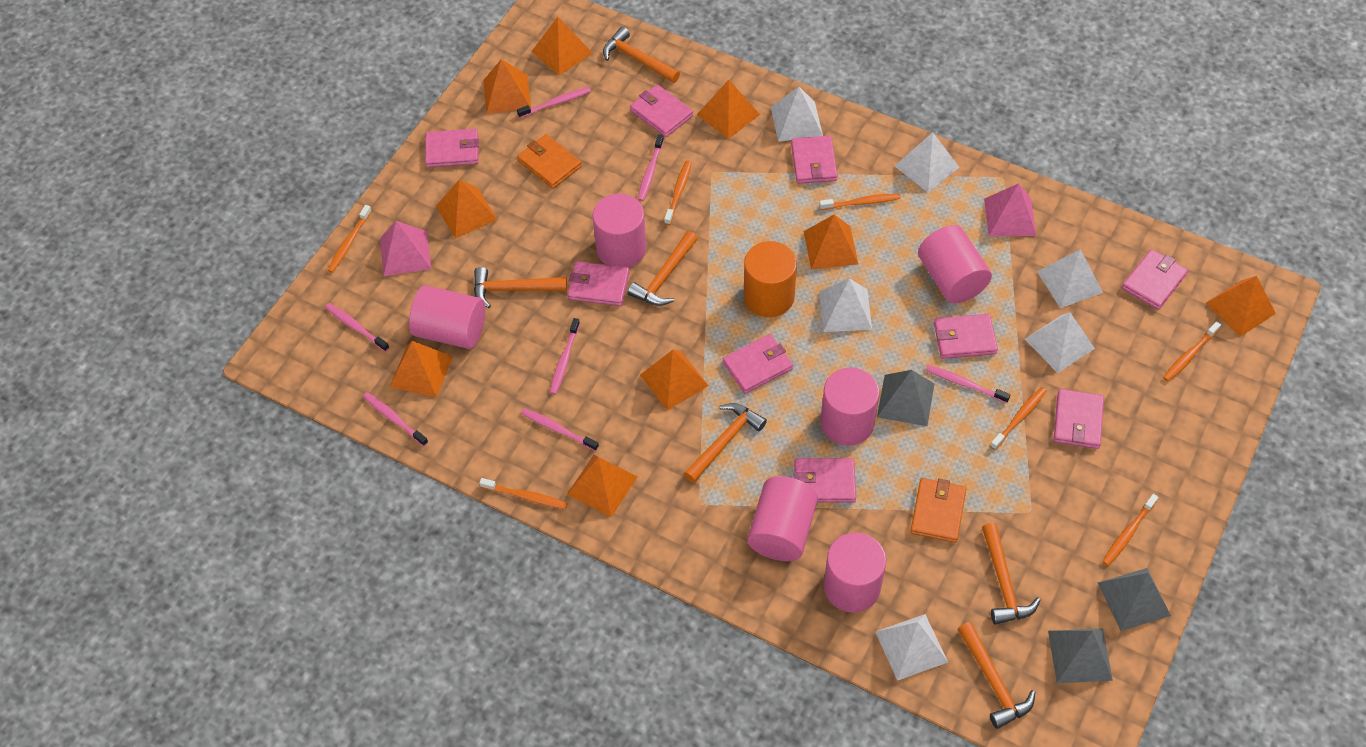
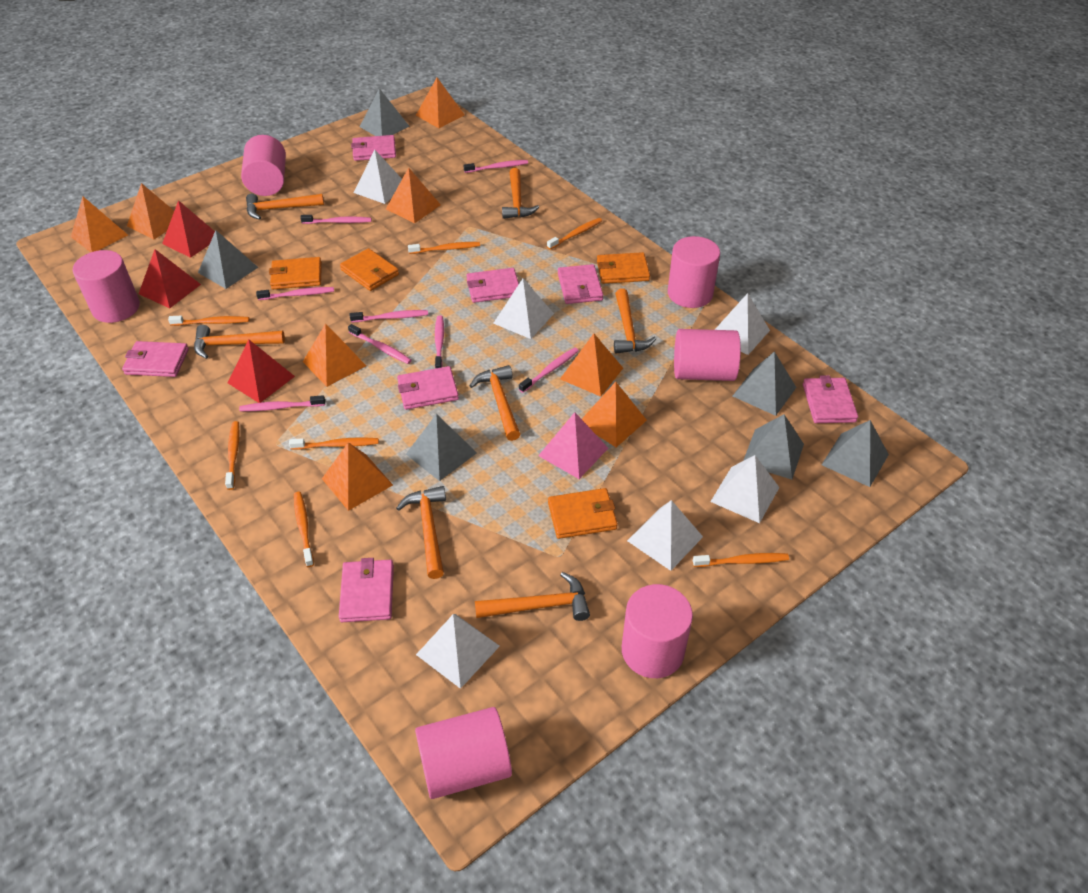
grey pyramid: 3 -> 6
orange cylinder: 1 -> 0
orange hammer: 6 -> 7
orange pyramid: 9 -> 8
orange wallet: 2 -> 4
pink pyramid: 2 -> 1
pink toothbrush: 7 -> 8
pink wallet: 9 -> 7
red pyramid: 0 -> 3

